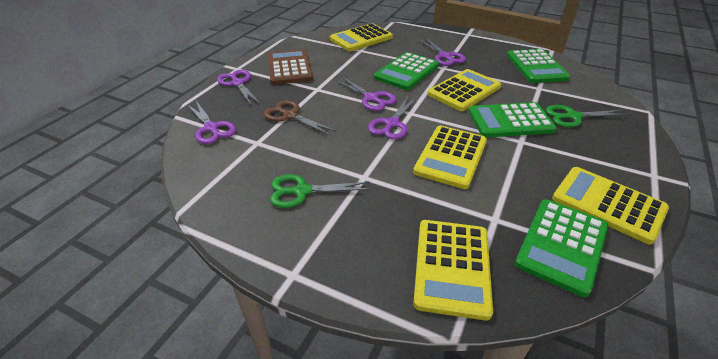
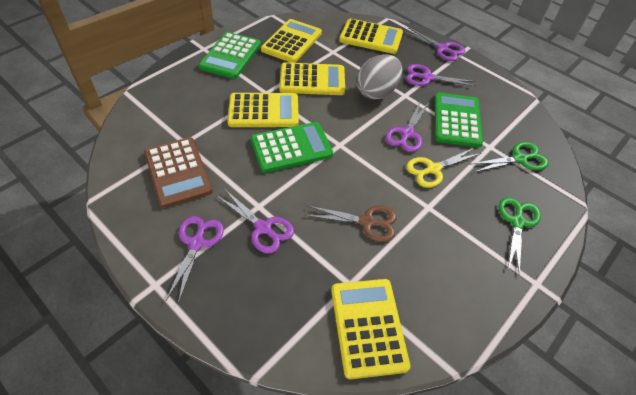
green calculator: 4 -> 3
grey egg: 0 -> 1
yellow scissors: 0 -> 1

